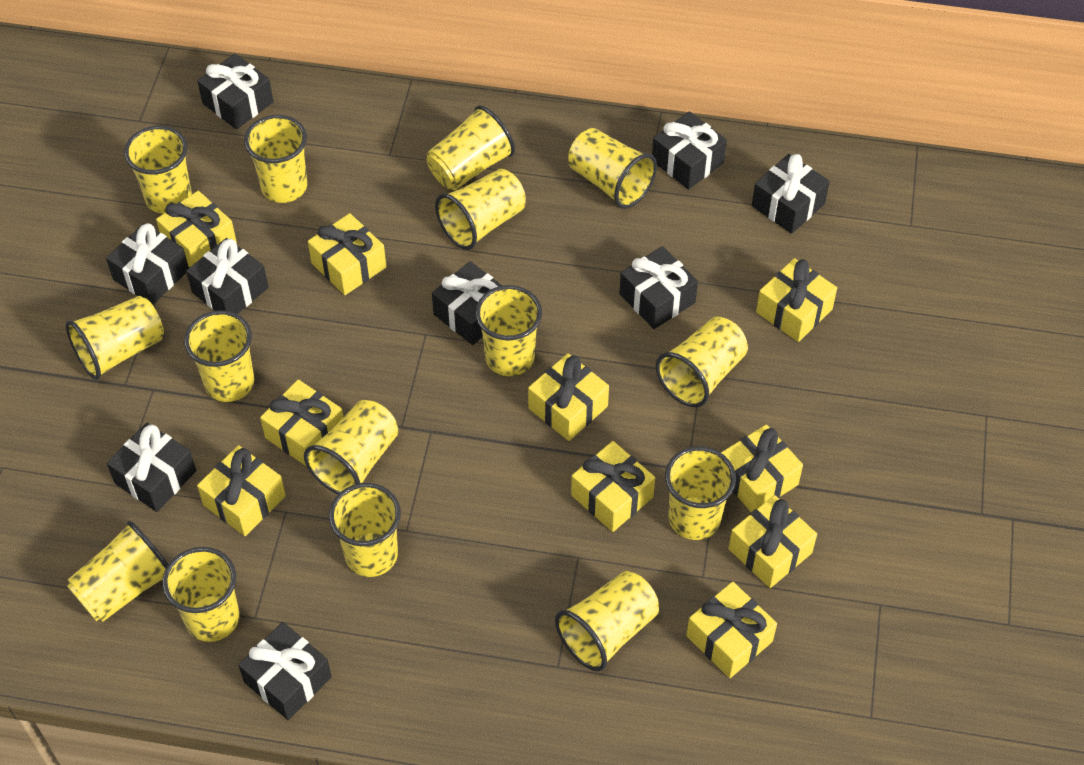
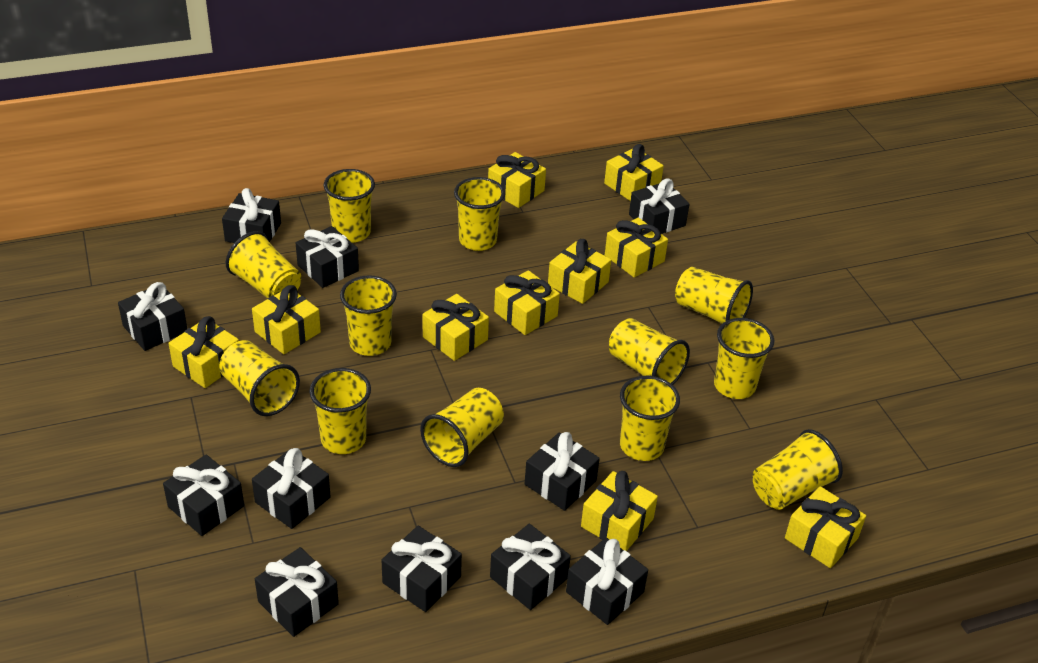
black gift: 9 -> 11
yellow cup: 15 -> 12

